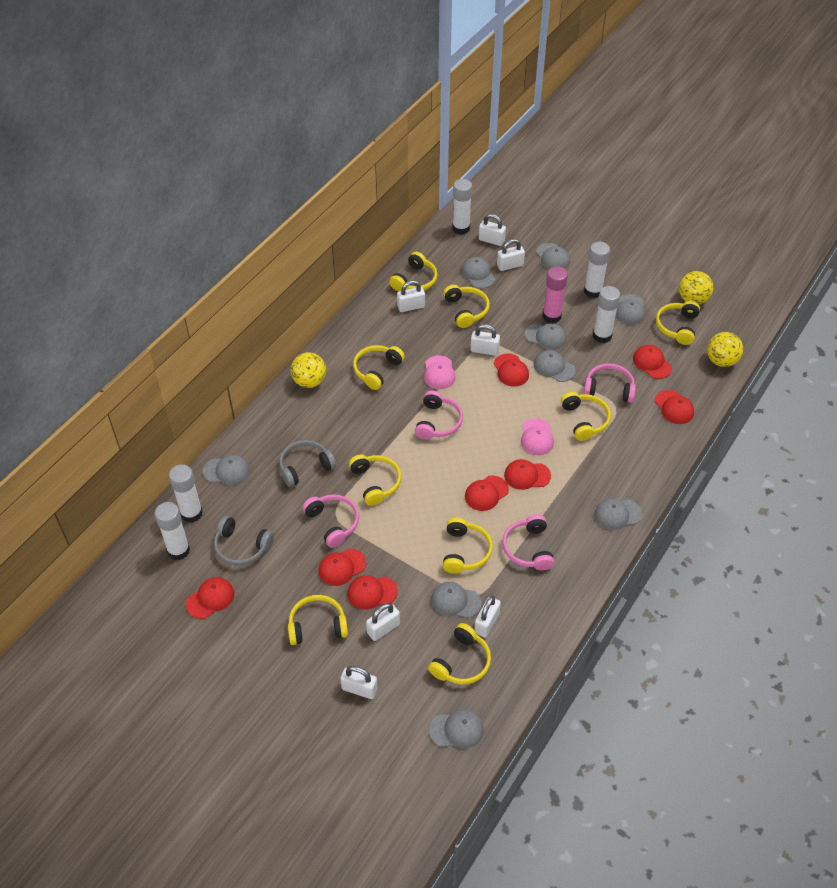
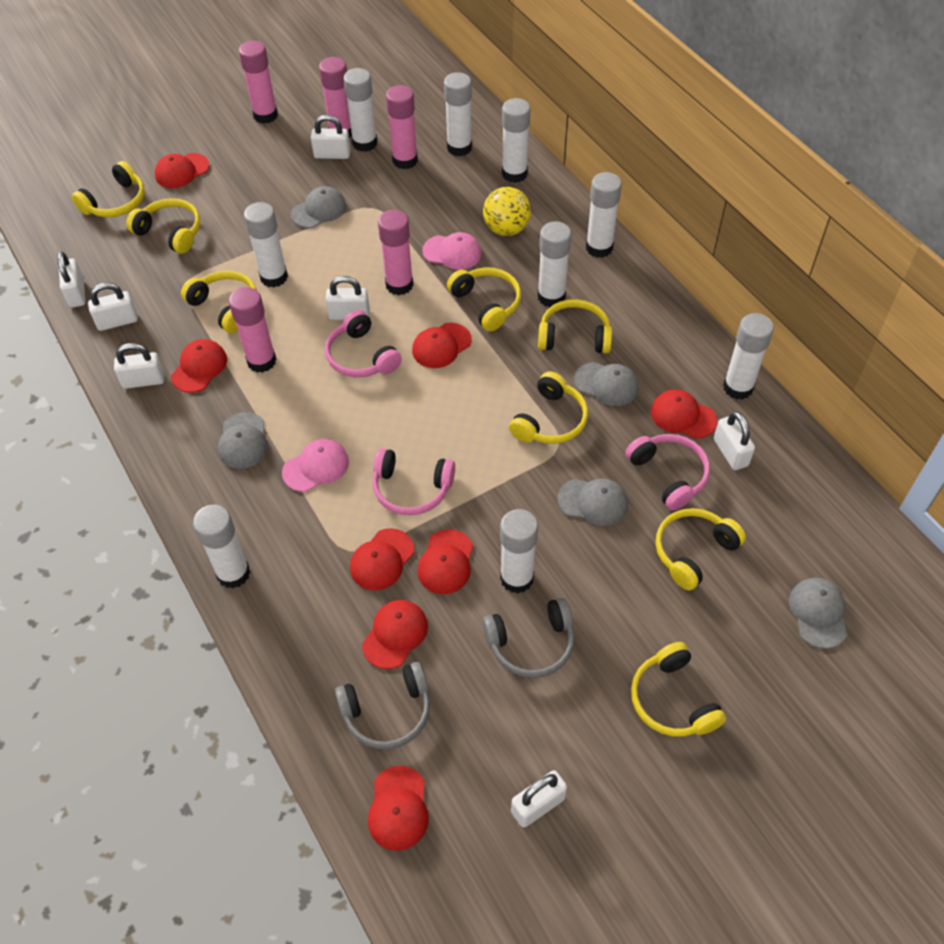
grey cap: 9 -> 5
pink glue stick: 1 -> 5
pink headphones: 4 -> 3
white glue stick: 5 -> 9
yellow ball: 3 -> 1
yellow headphones: 9 -> 8

